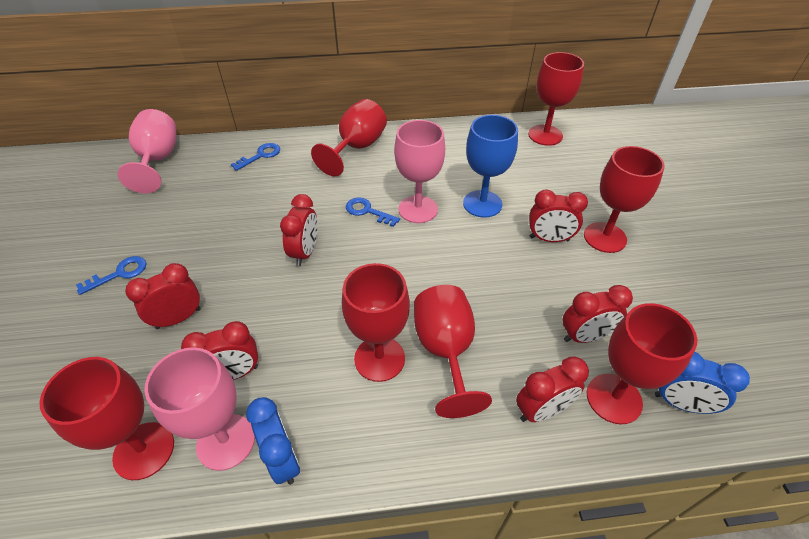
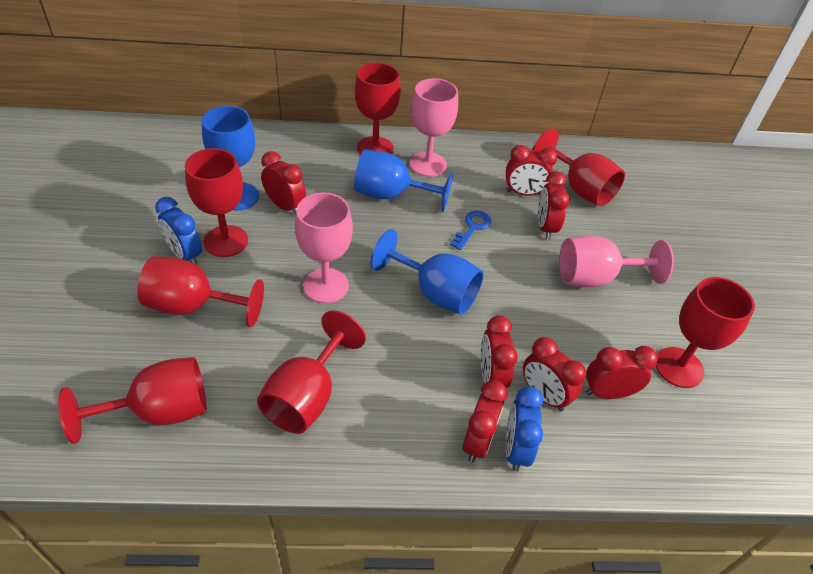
blue goblet: 1 -> 3
blue key: 3 -> 1
red clock: 6 -> 7

